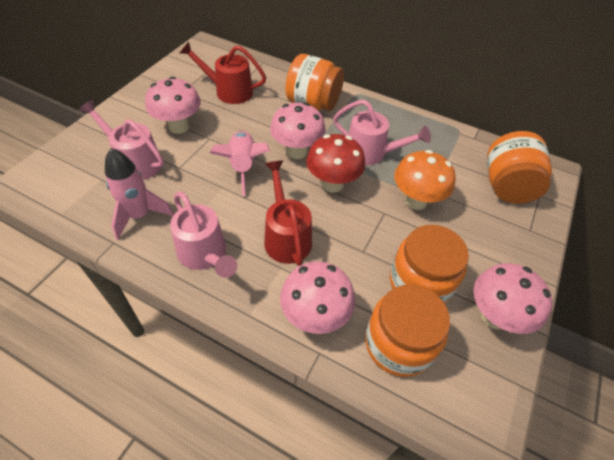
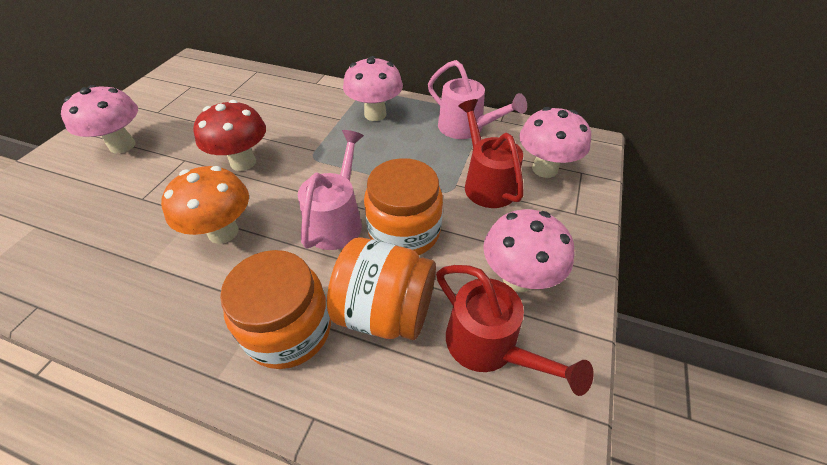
orange jar: 4 -> 3
pink rocket: 2 -> 0
pink watering can: 3 -> 2

